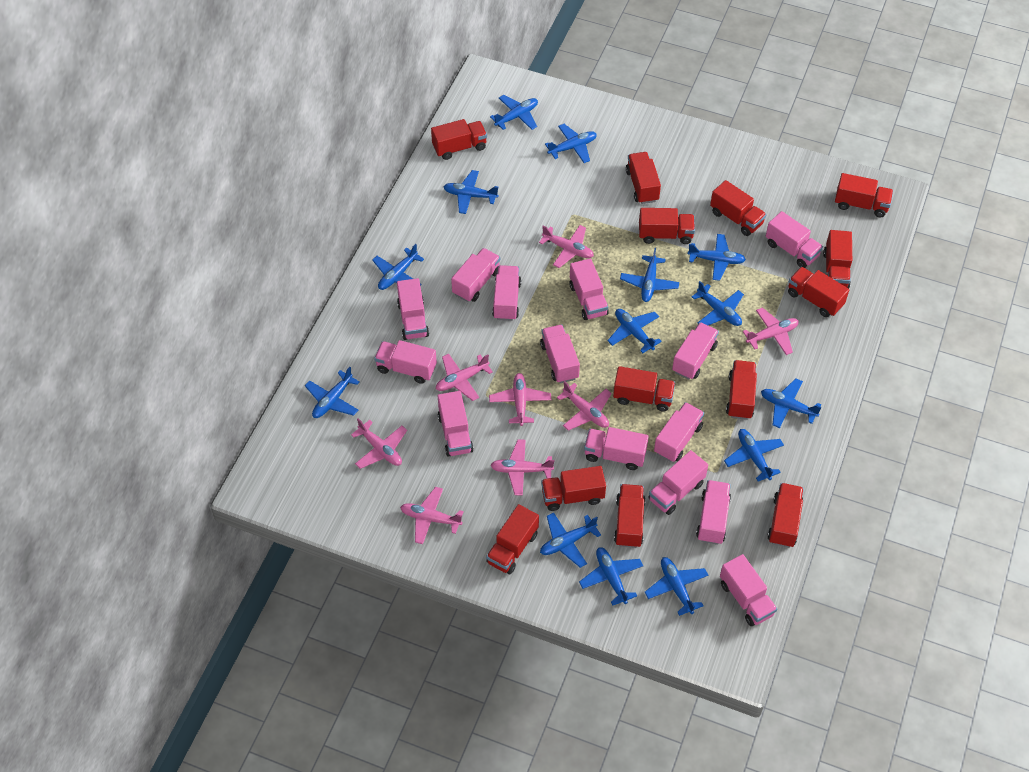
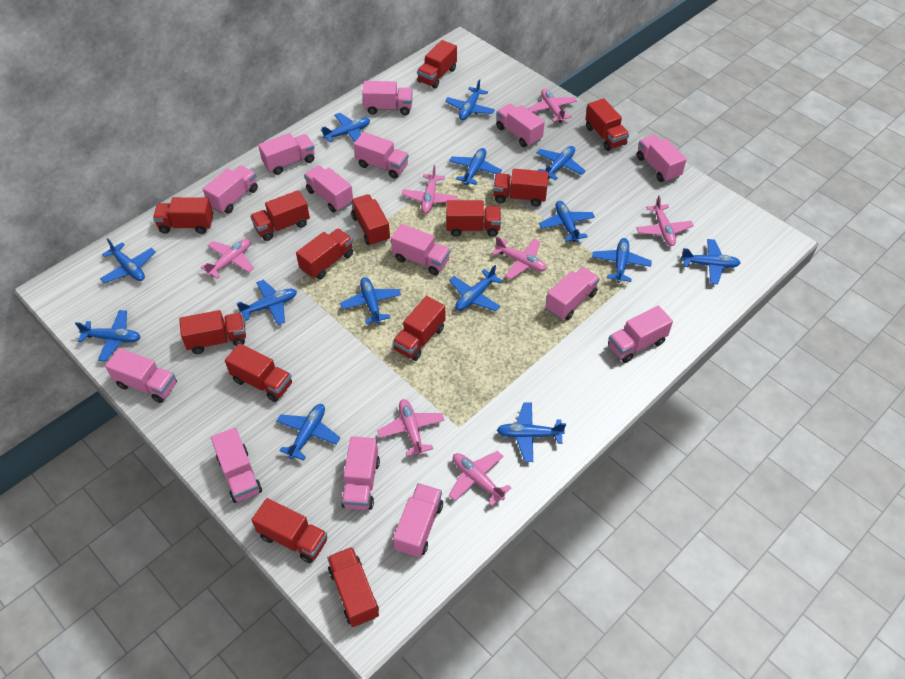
pink plane: 8 -> 7

